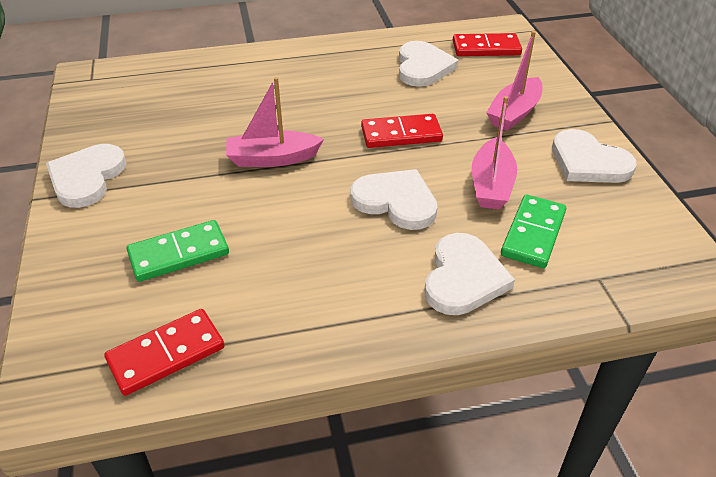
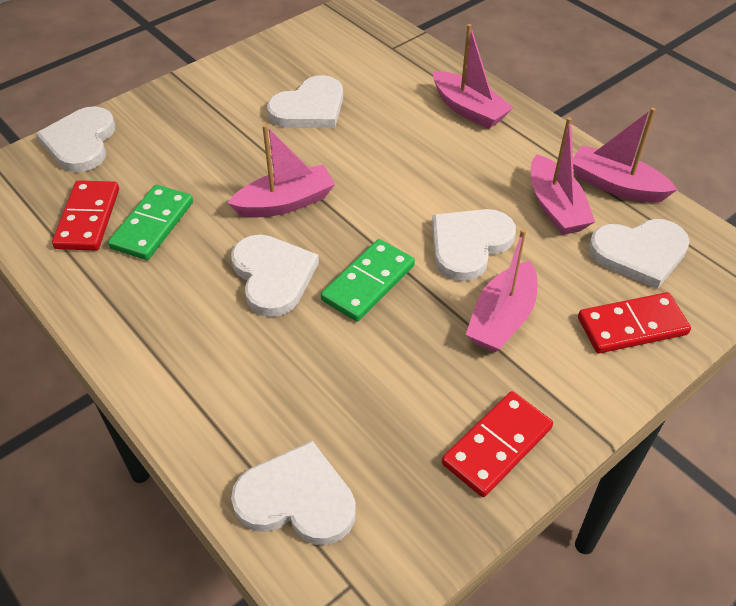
pink boat: 3 -> 5
white heart: 5 -> 6

